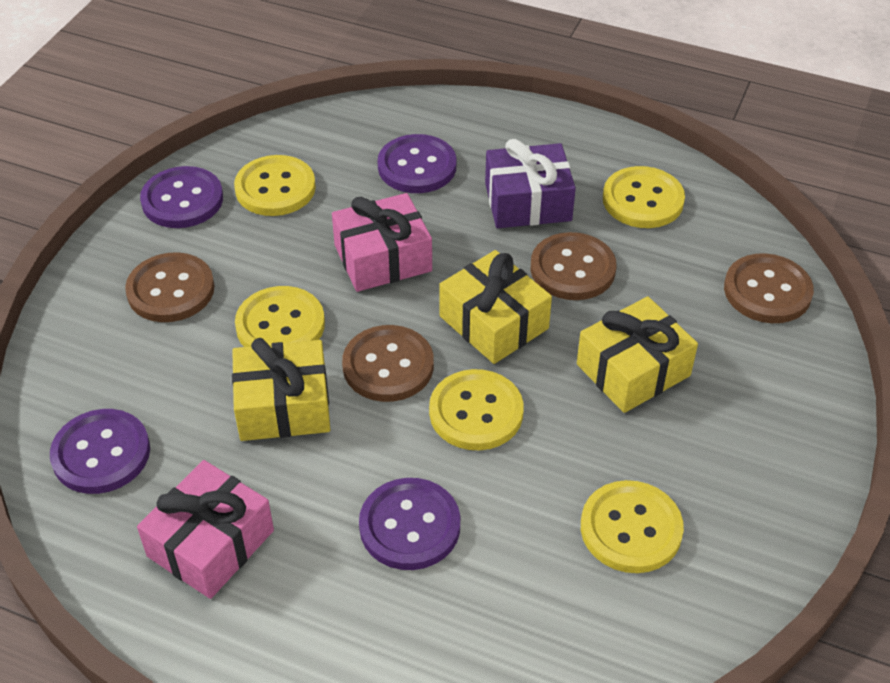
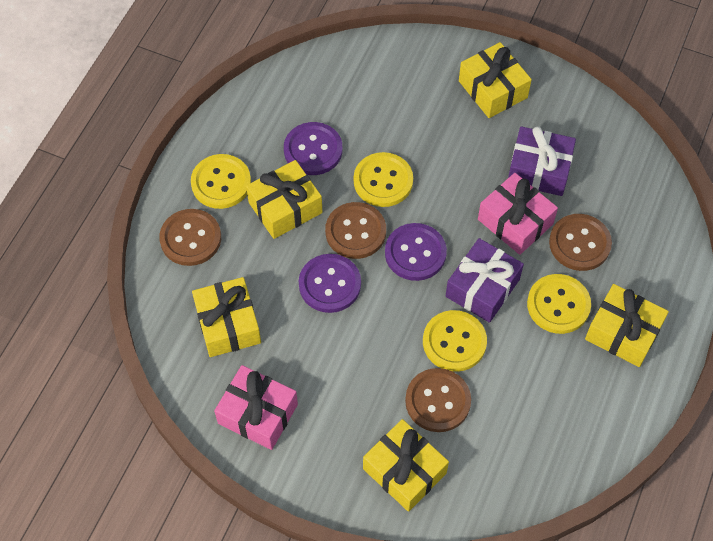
purple button: 4 -> 3
purple gift: 1 -> 2
yellow button: 5 -> 4
yellow gift: 3 -> 5

